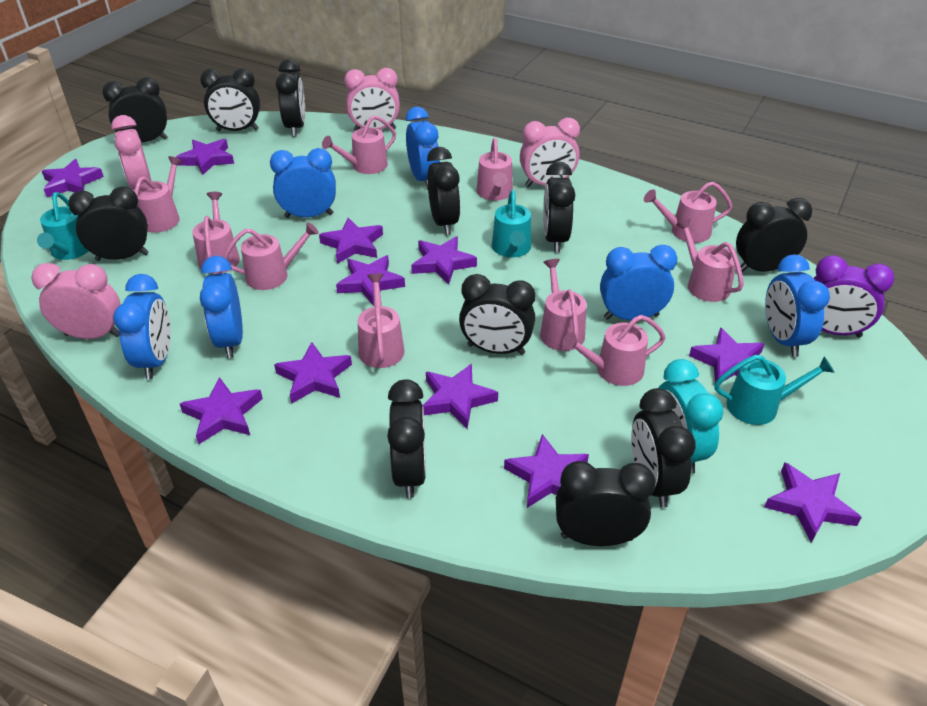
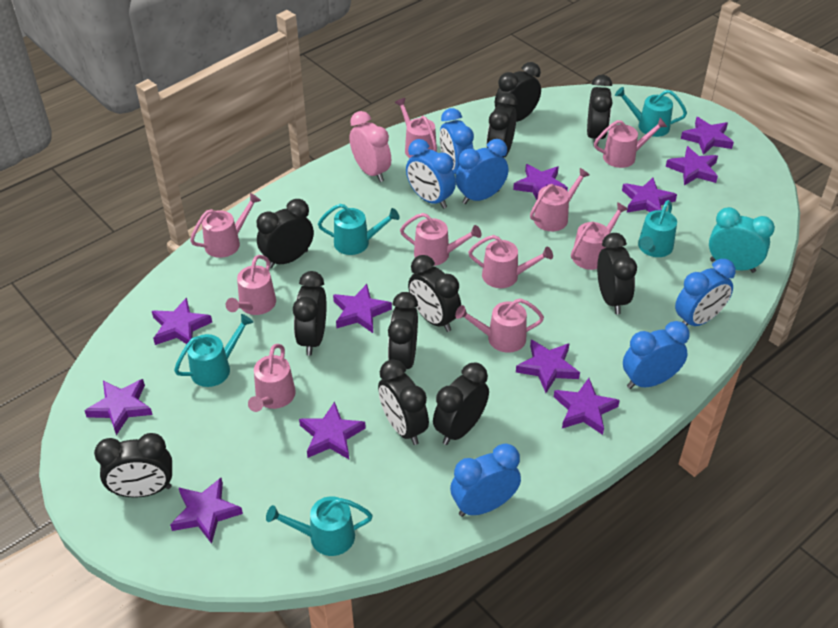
pink clock: 4 -> 1
purple clock: 1 -> 0
turquoise watering can: 3 -> 5

